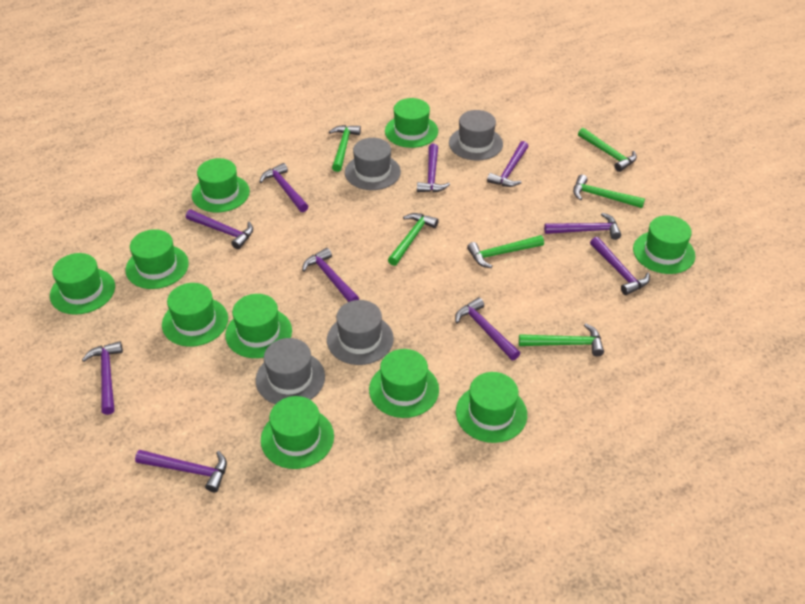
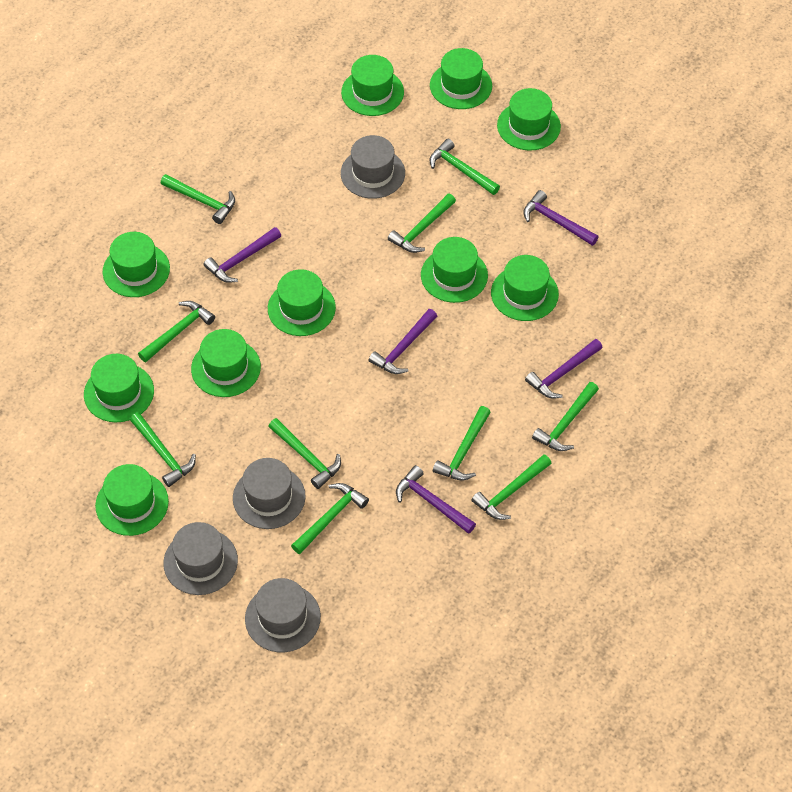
green hammer: 6 -> 10
purple hammer: 10 -> 5

